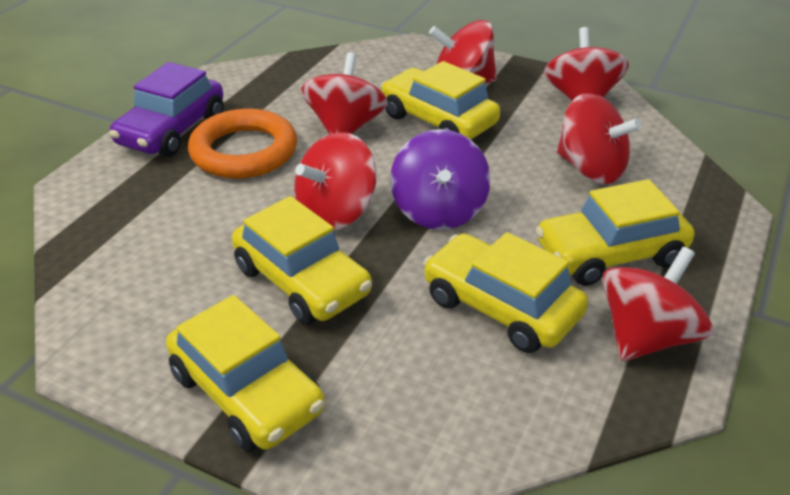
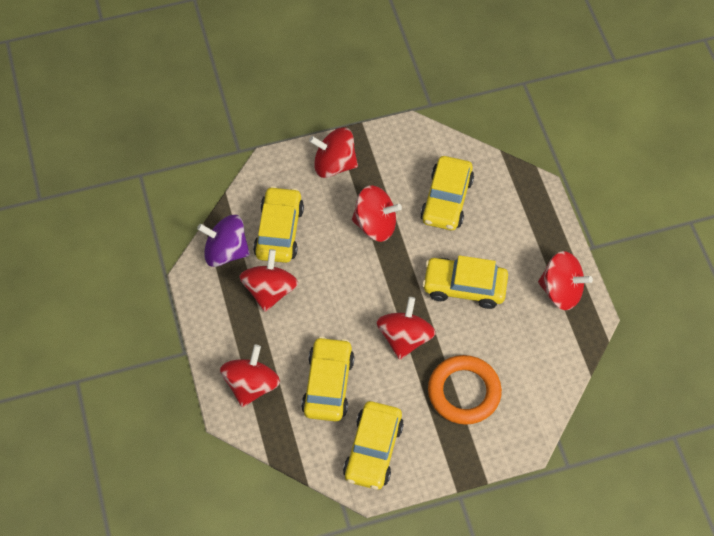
purple car: 1 -> 0

